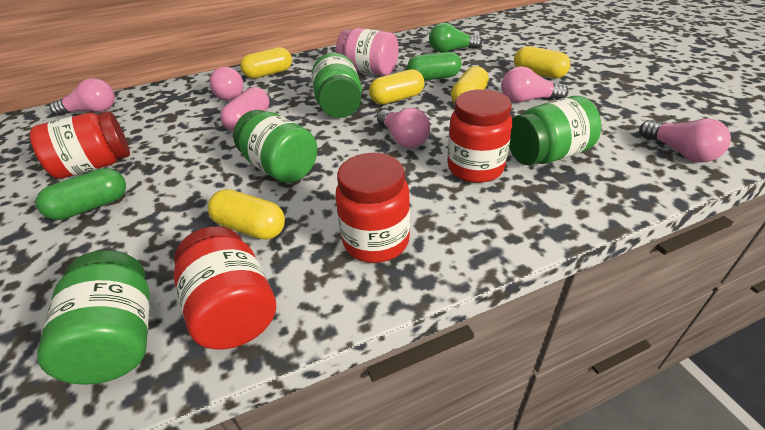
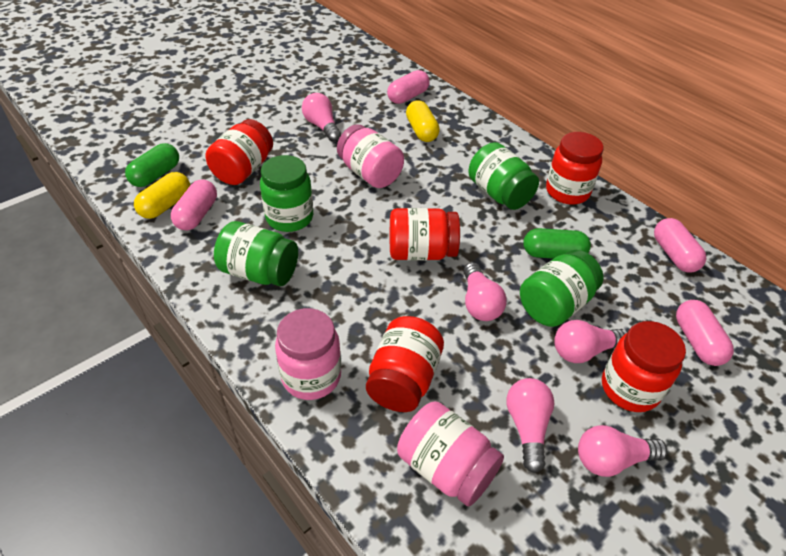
green light bulb: 1 -> 0
pink capsule: 1 -> 4
pink jar: 1 -> 3
red jar: 4 -> 5
yellow capsule: 5 -> 2

